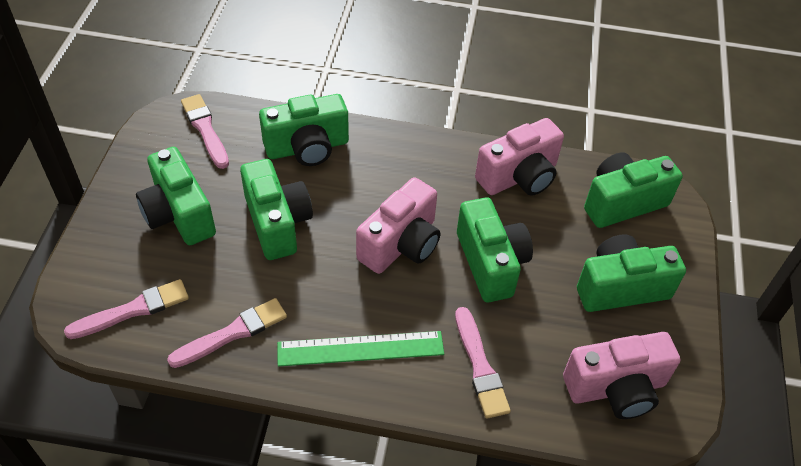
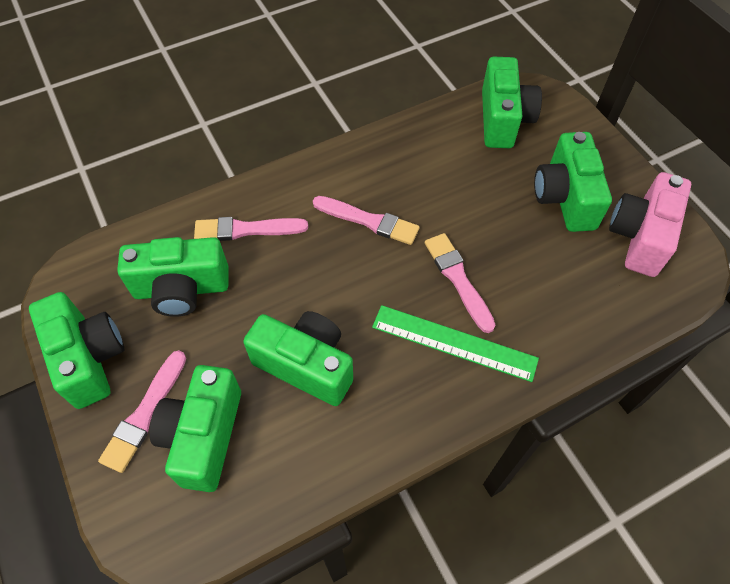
pink camera: 3 -> 1

